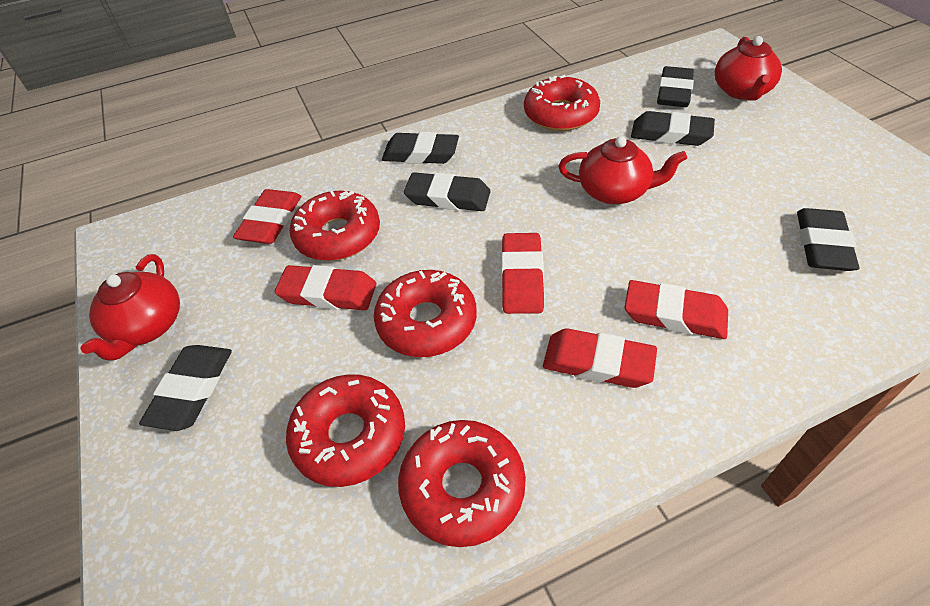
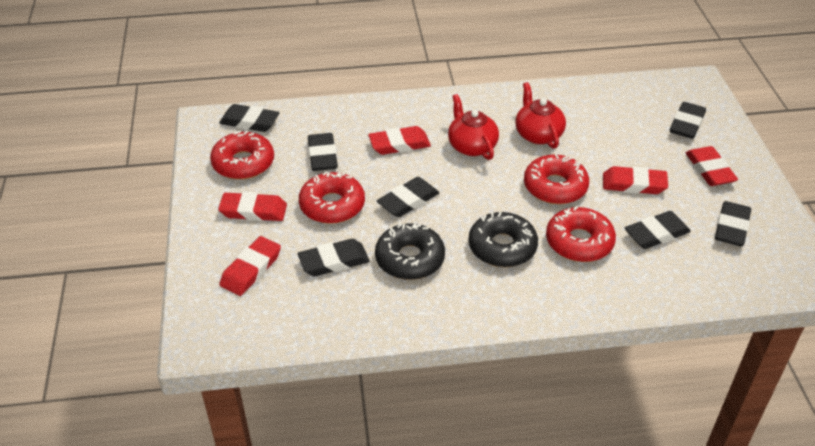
black donut: 0 -> 2
black eraser: 6 -> 7
red donut: 5 -> 4
red teapot: 3 -> 2

